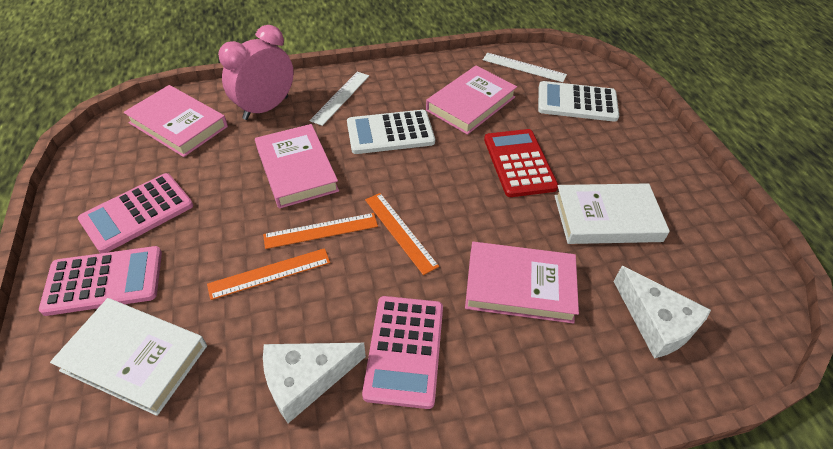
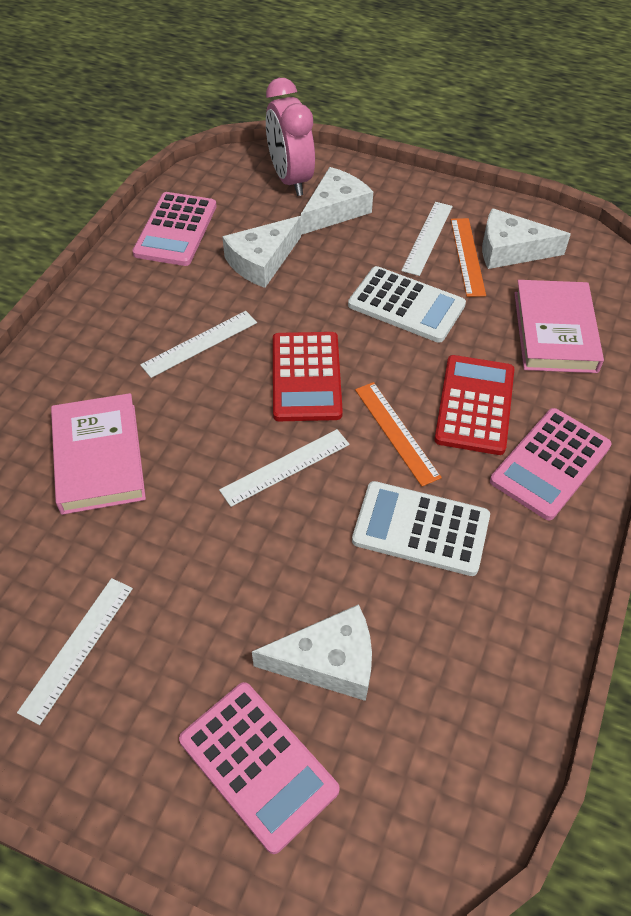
orange ruler: 3 -> 2
pink book: 4 -> 2
red calculator: 1 -> 2
white book: 2 -> 0
white cheese: 2 -> 4
white ruler: 2 -> 4

